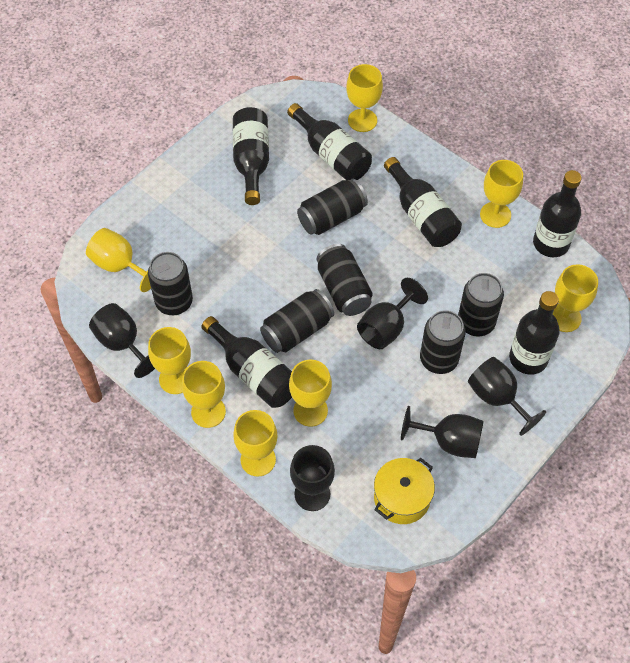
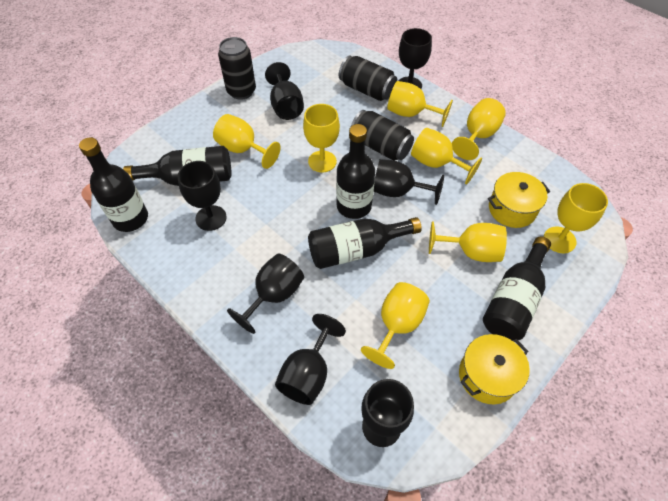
black bottle: 6 -> 5
black can: 6 -> 3
black goblet: 5 -> 7
yellow pot: 1 -> 2

